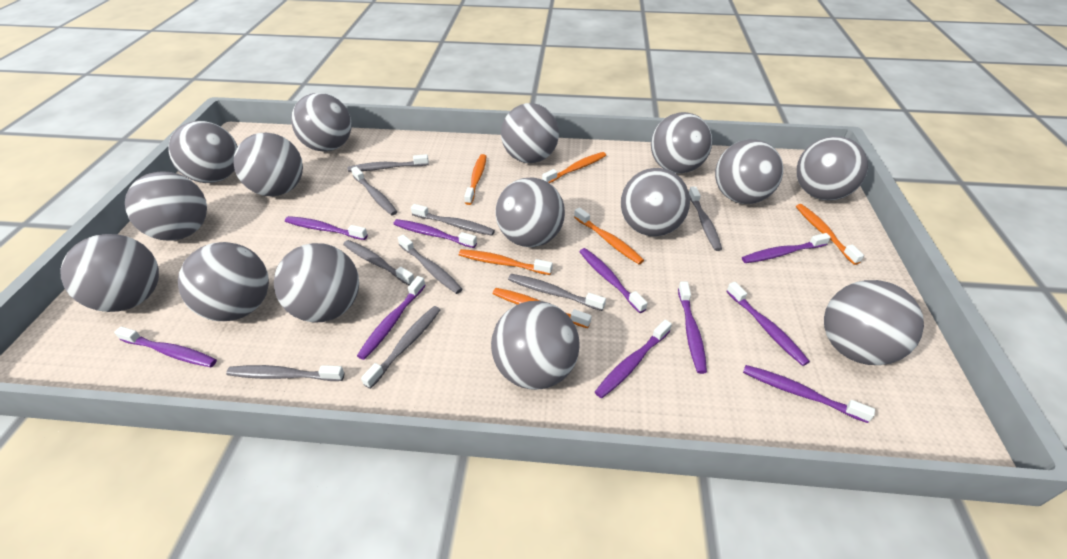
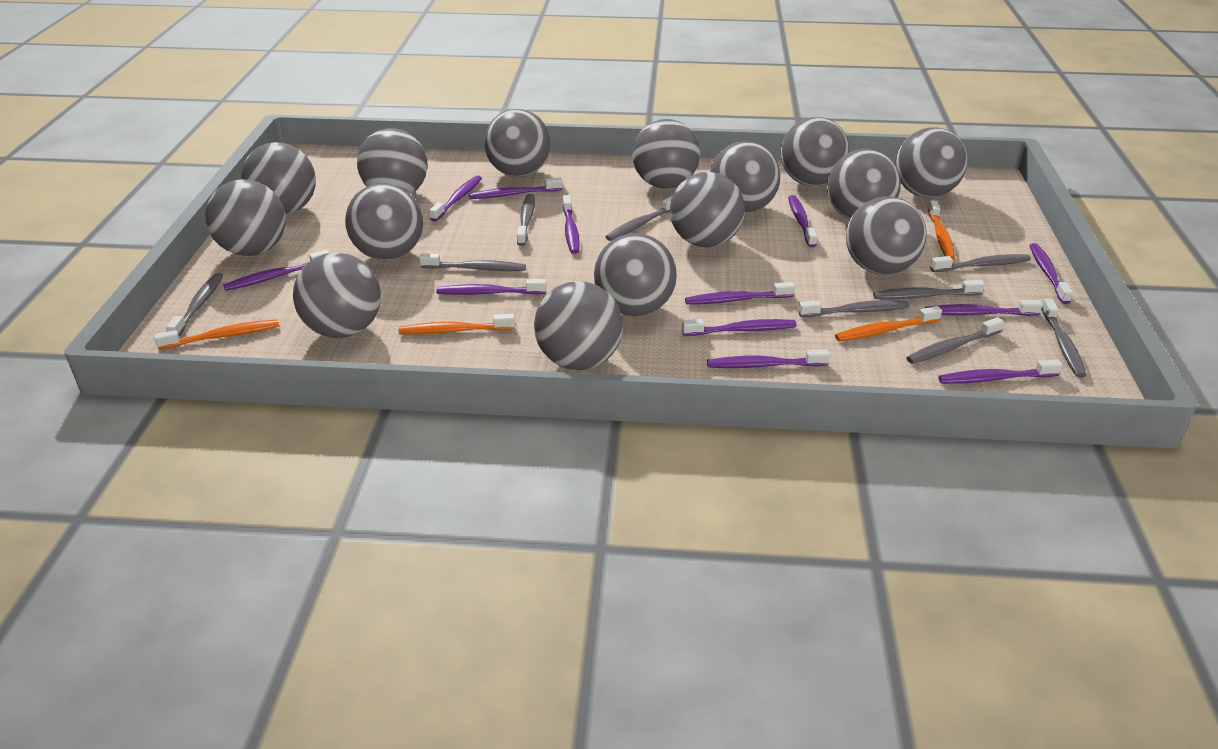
orange toothbrush: 6 -> 4
purple toothbrush: 10 -> 12

